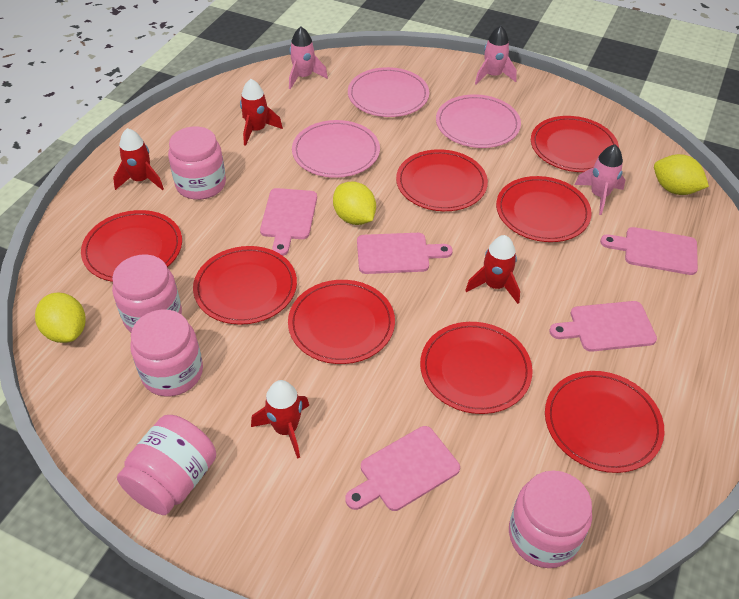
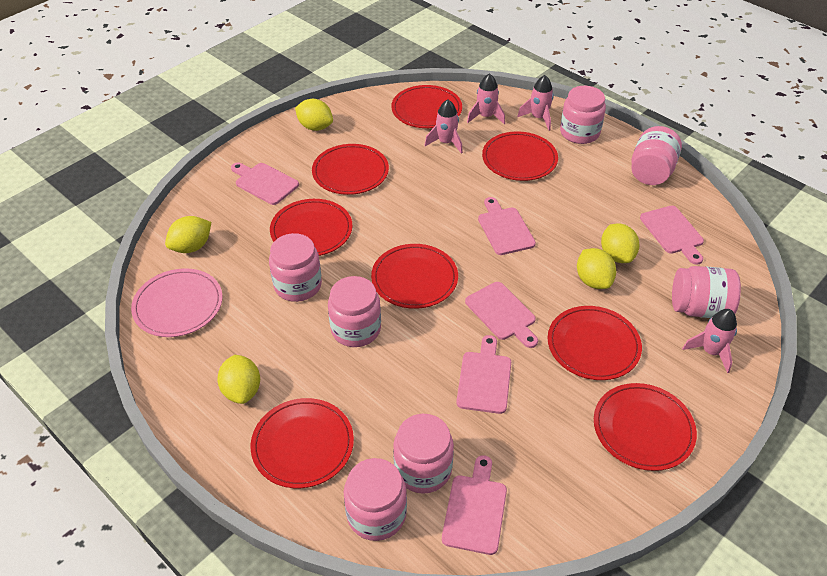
pink cutting board: 5 -> 6
pink jar: 5 -> 7
pink plate: 3 -> 1
pink rocket: 3 -> 4
red rocket: 4 -> 0
yellow lemon: 3 -> 5

